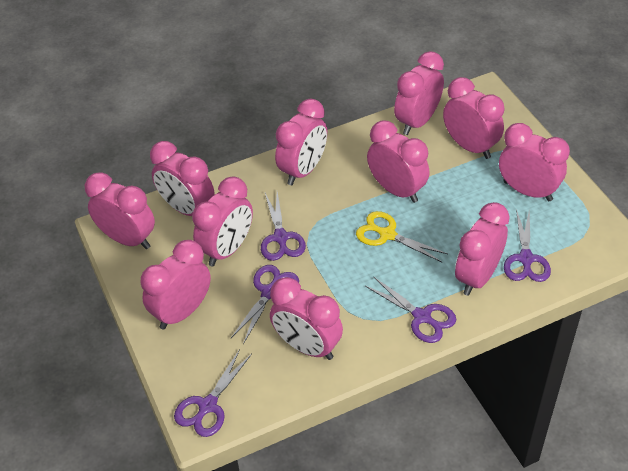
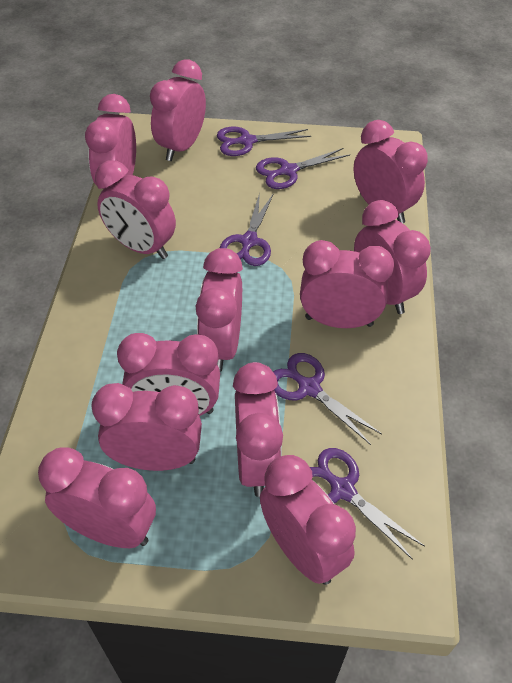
pink clock: 11 -> 12
yellow scissors: 1 -> 0

